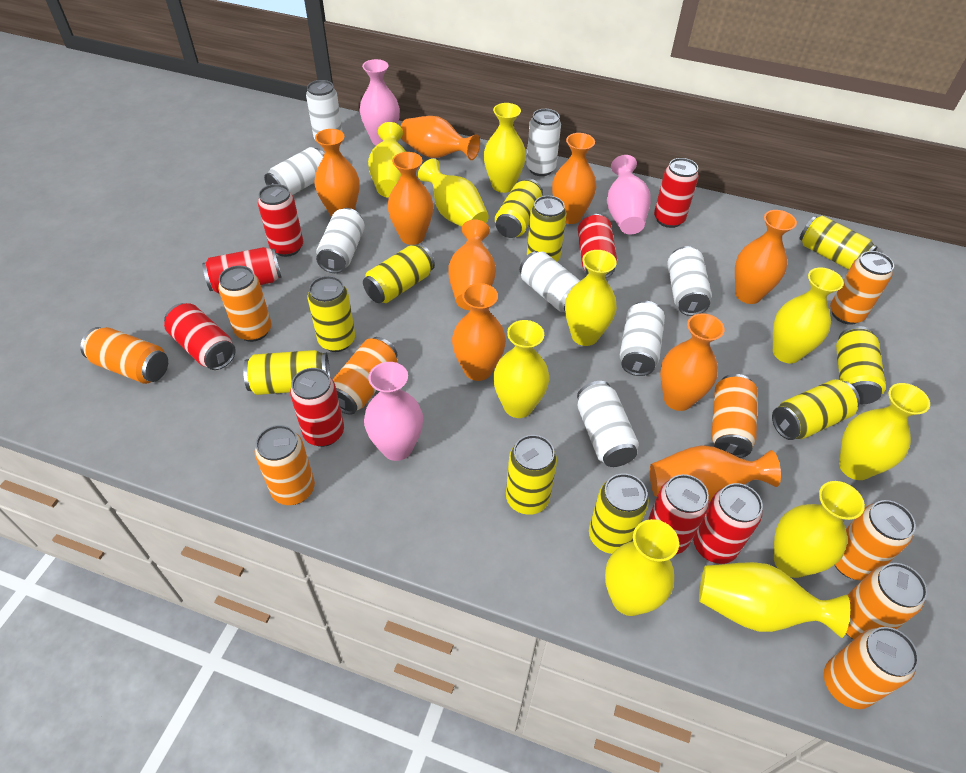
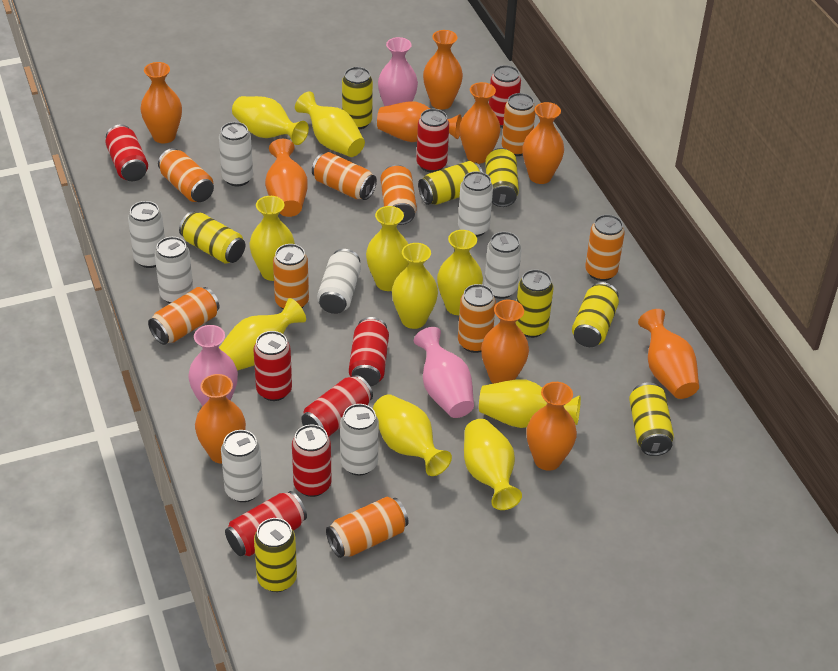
orange vase: 9 -> 10
yellow can: 10 -> 8

